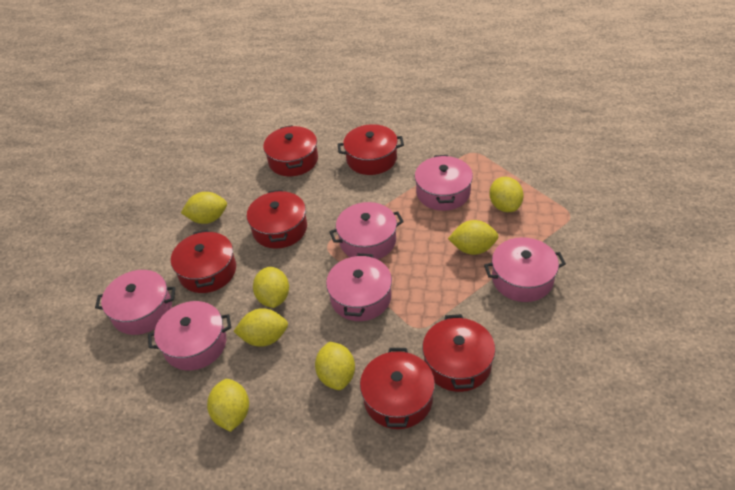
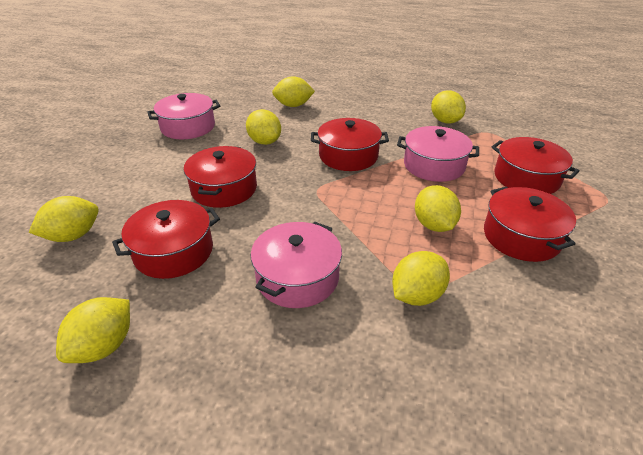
pink pot: 6 -> 3
red pot: 6 -> 5

